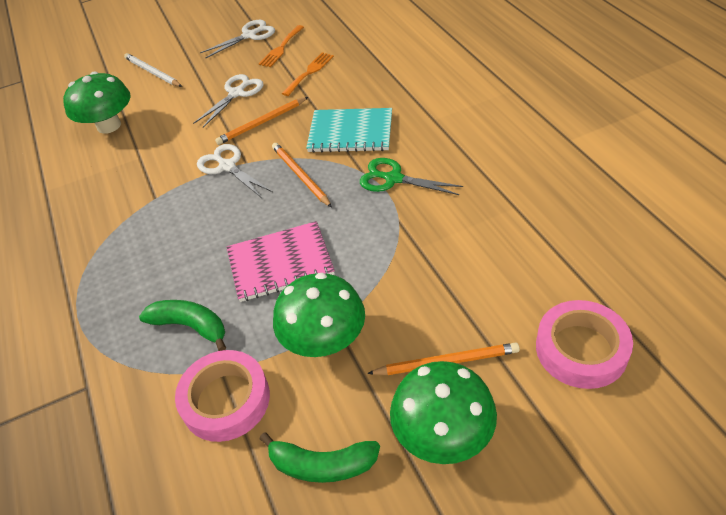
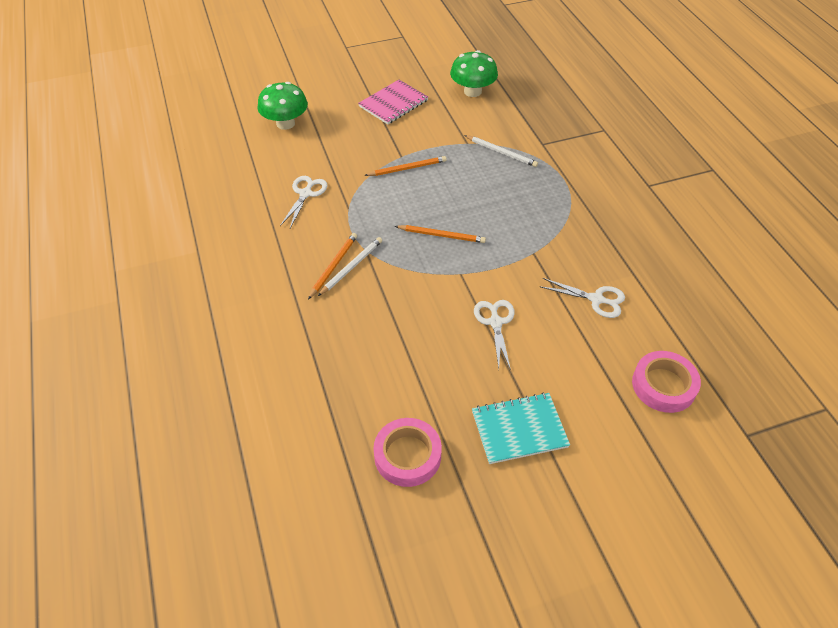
green banana: 2 -> 0
green mushroom: 3 -> 2
green scissors: 1 -> 0
orange fork: 2 -> 0
white pencil: 1 -> 2

